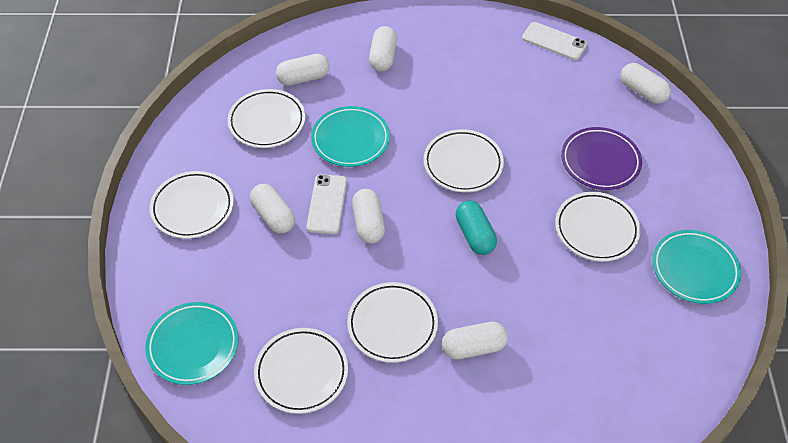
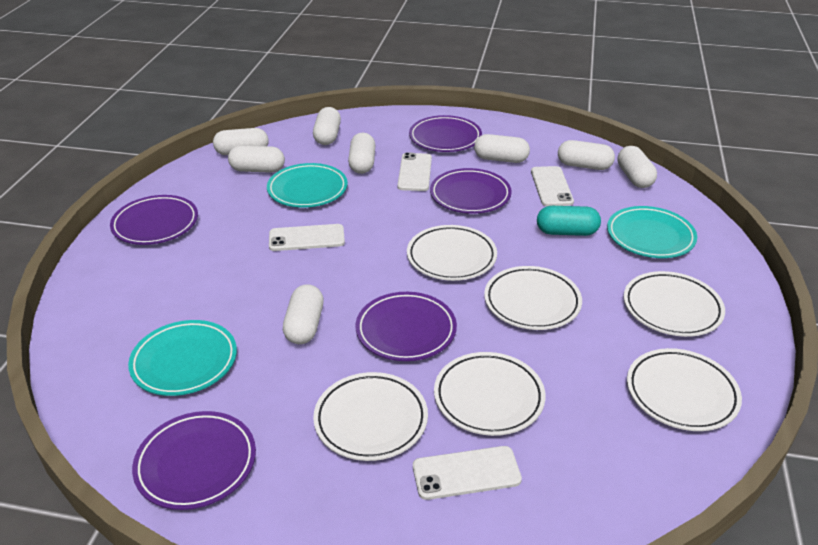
purple plate: 1 -> 5
white capsule: 6 -> 8
white phone: 2 -> 4

